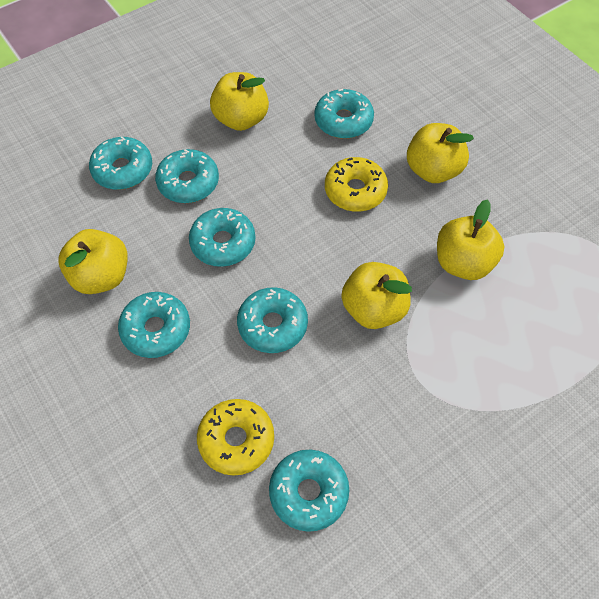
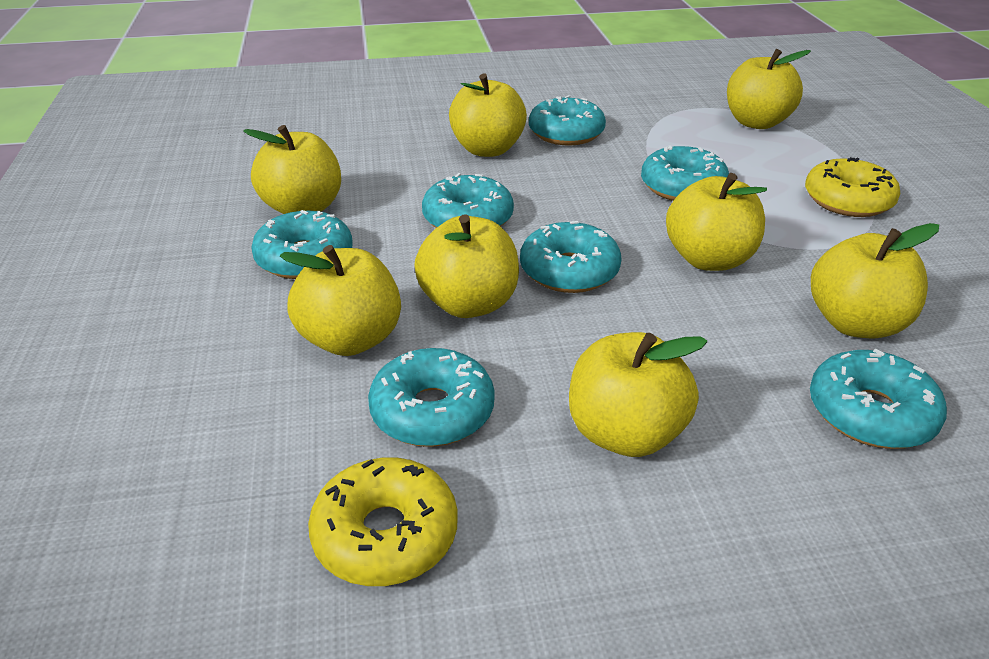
yellow apple: 5 -> 8

